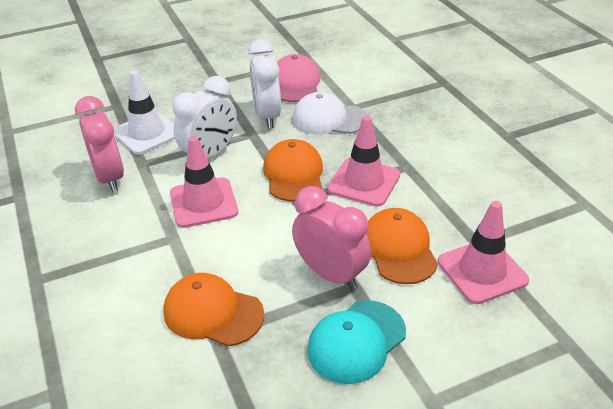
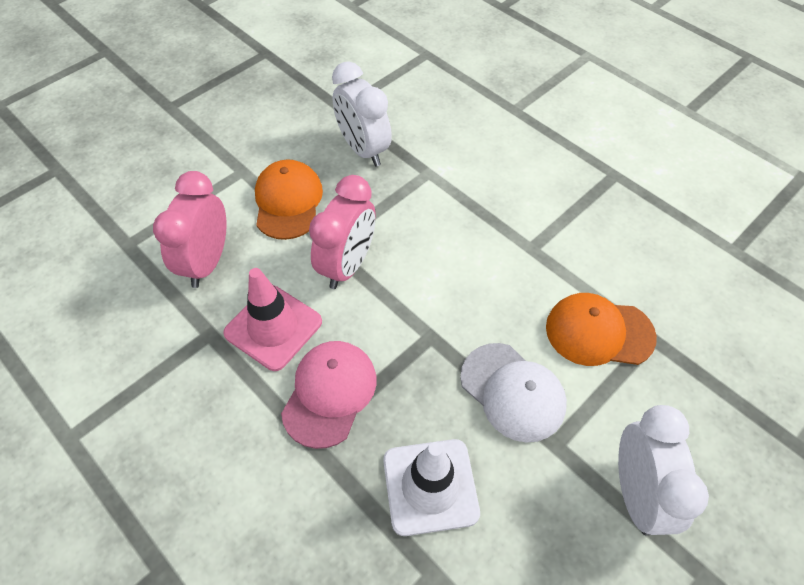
orange cap: 3 -> 2
pink traffic cone: 3 -> 1
turquoise cap: 1 -> 0

